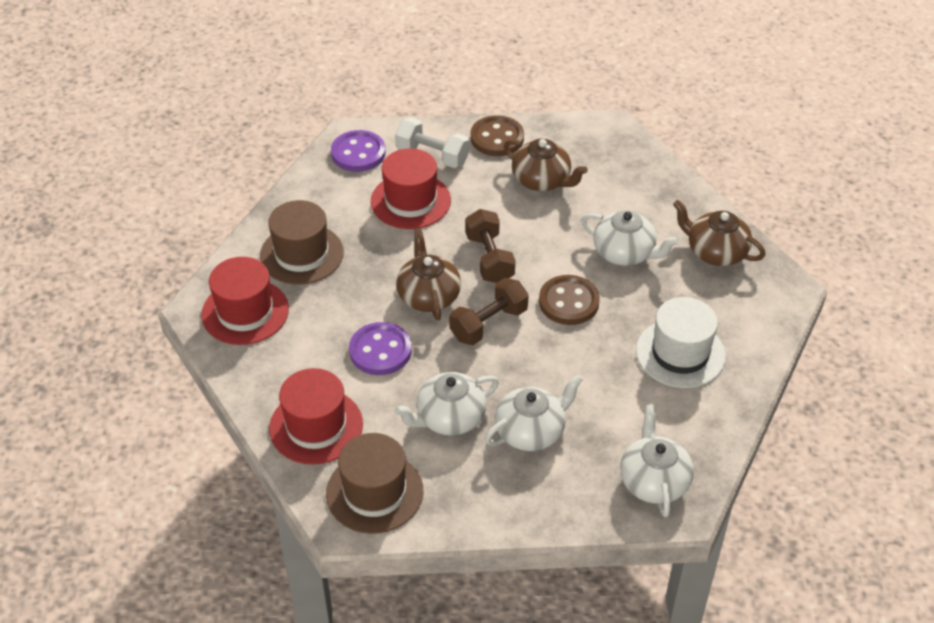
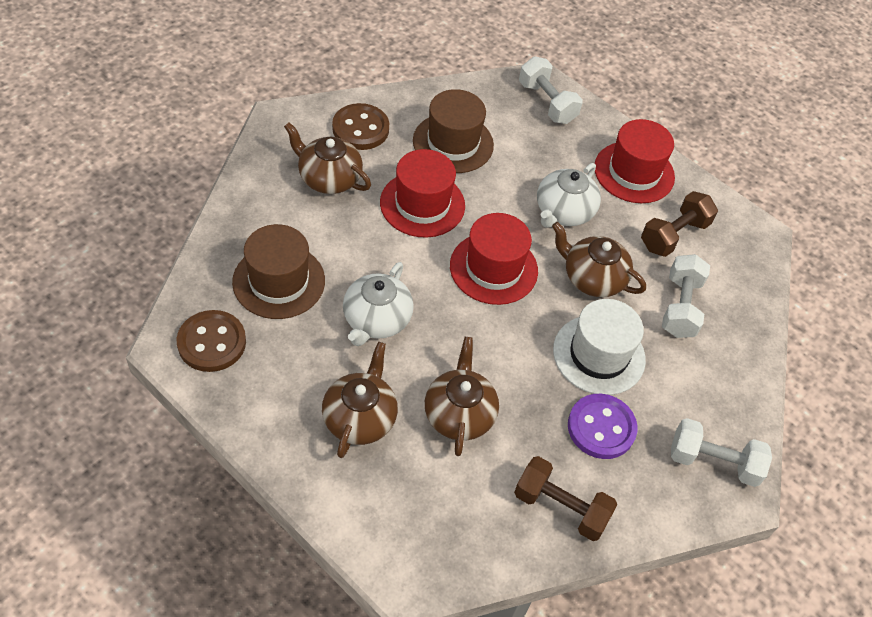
brown teapot: 3 -> 4
purple button: 2 -> 1
white dumbbell: 1 -> 3
white teapot: 4 -> 2

